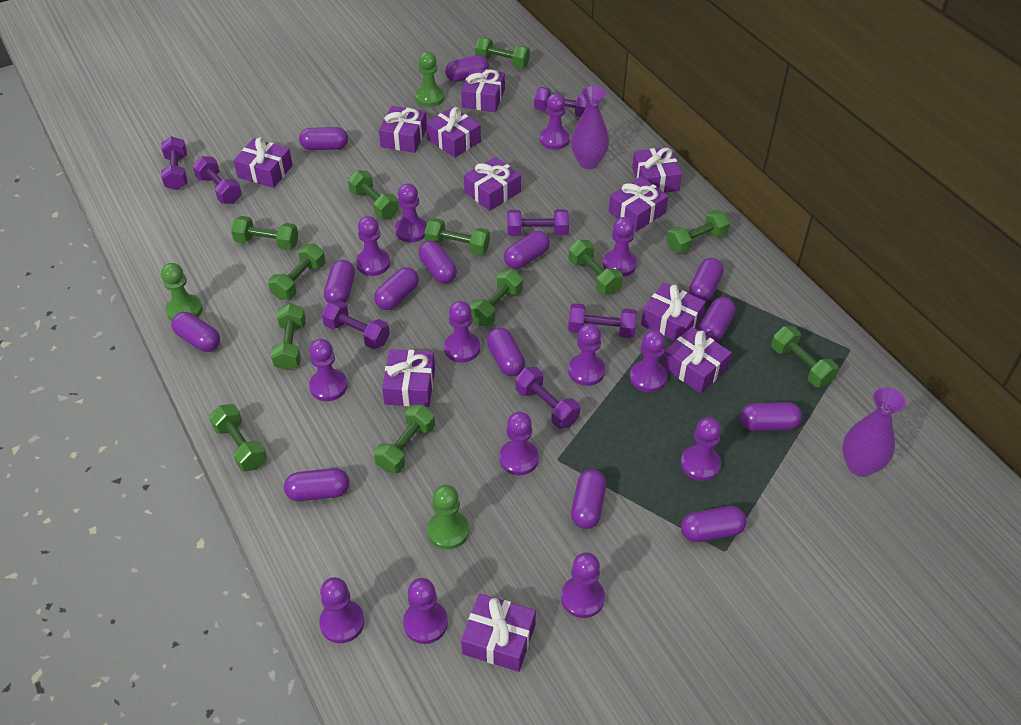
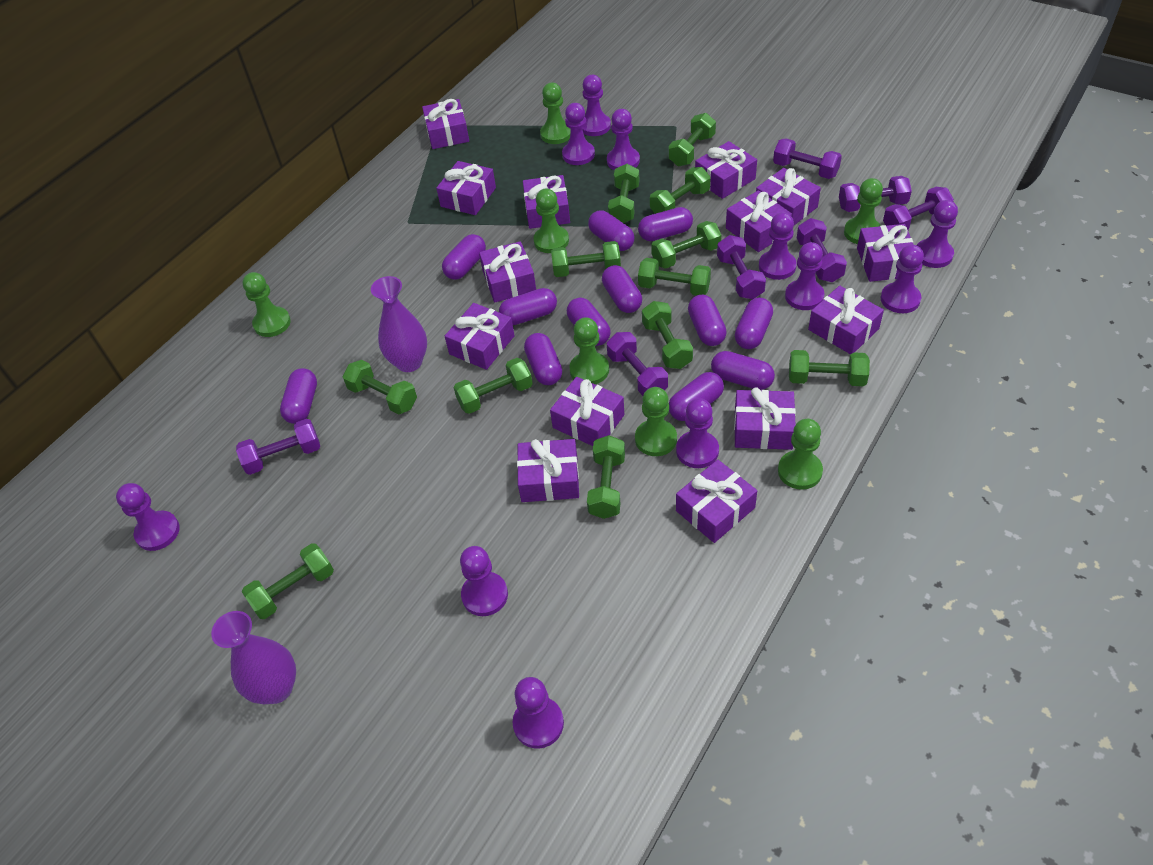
green pawn: 3 -> 7
purple capsule: 14 -> 12
purple gift: 11 -> 14
purple pawn: 13 -> 11

